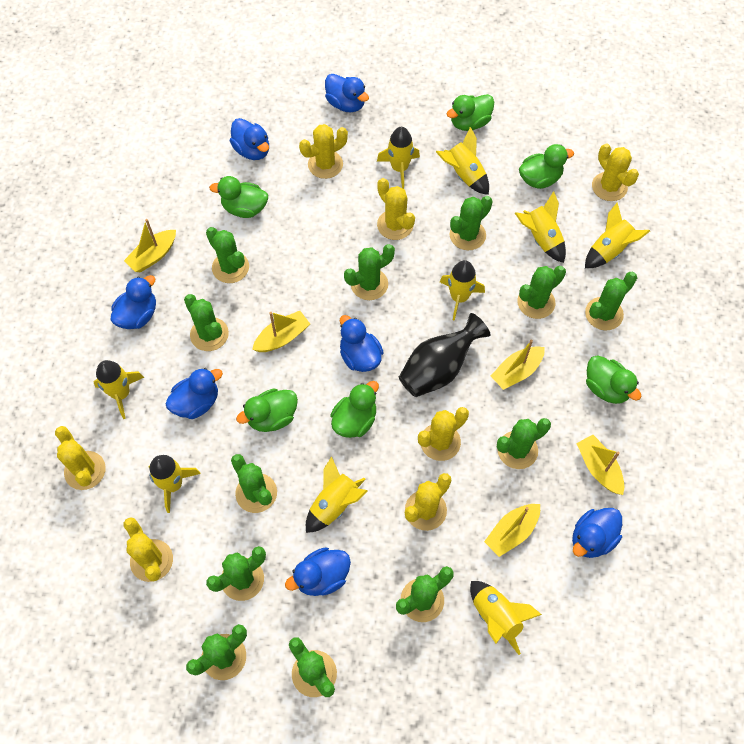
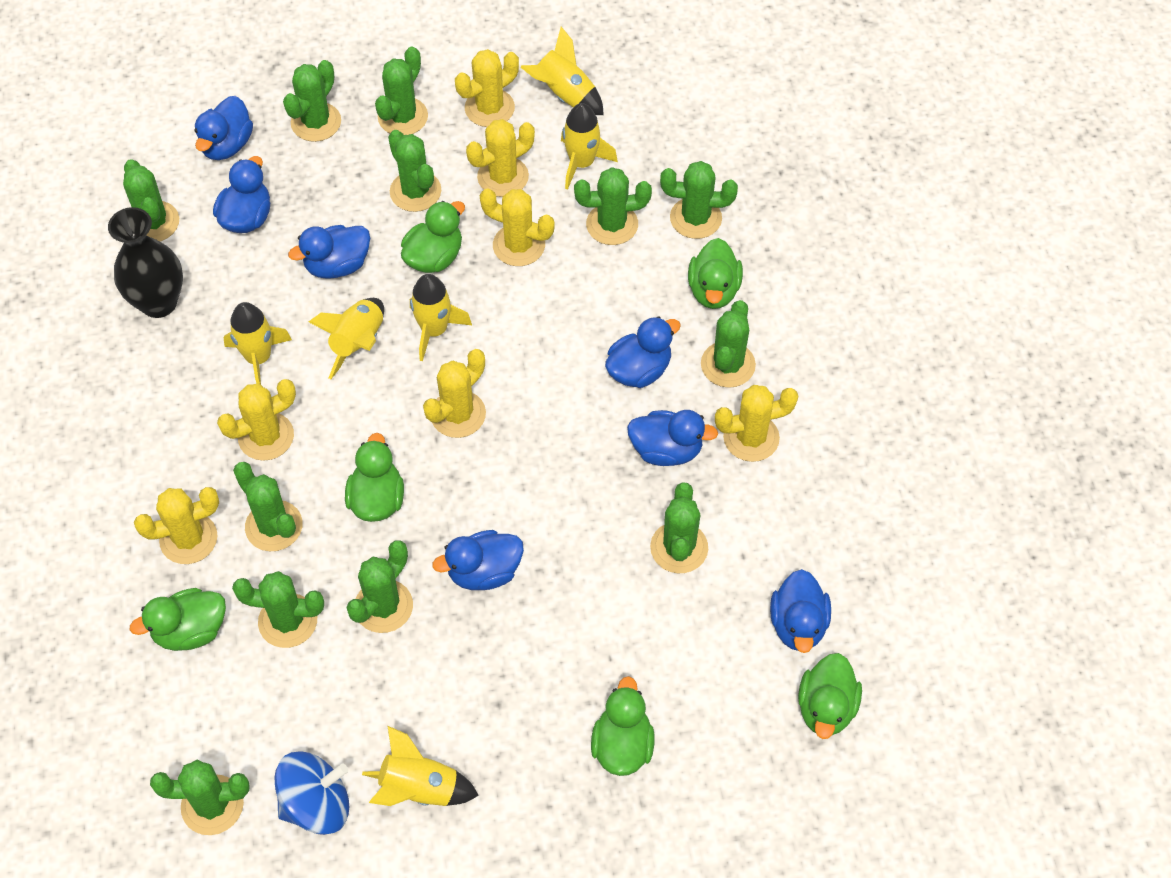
blue spinning top: 0 -> 1
yellow boat: 5 -> 0
yellow rocket: 9 -> 6

